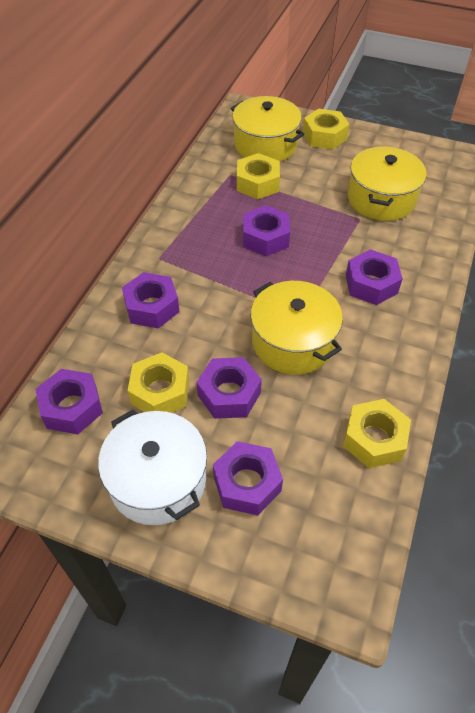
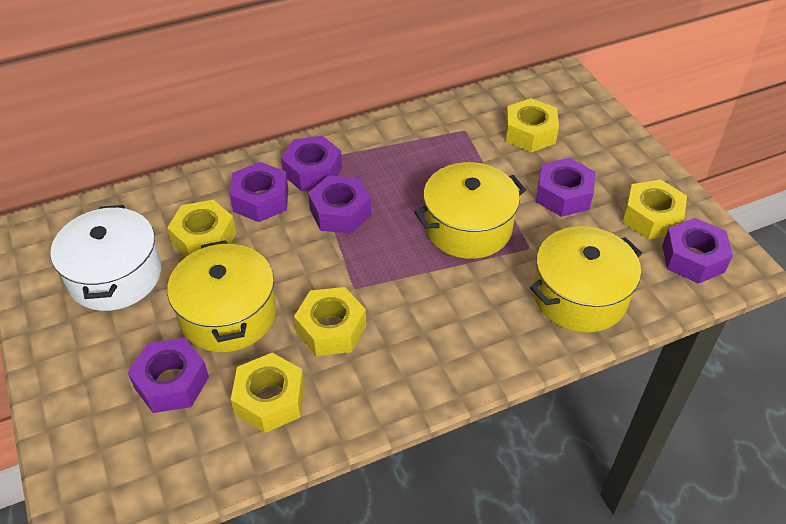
yellow nut: 4 -> 5

